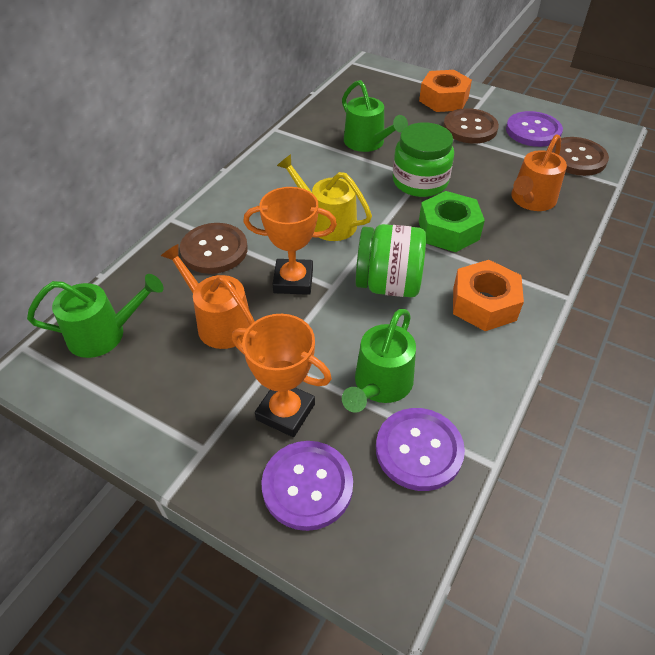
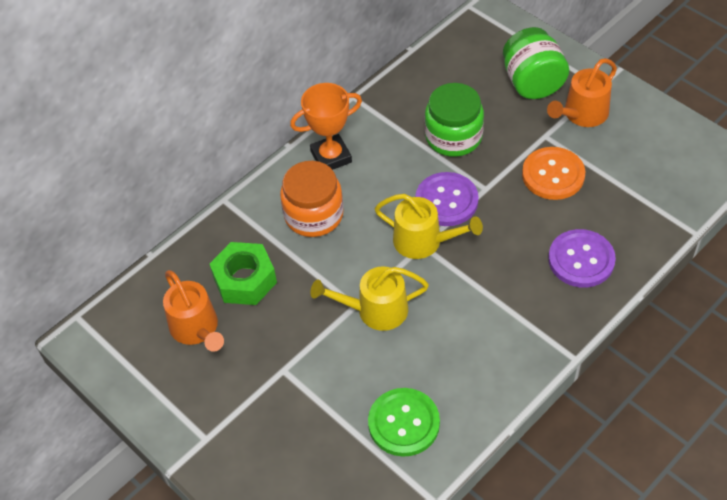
brown button: 3 -> 0
green button: 0 -> 1
green watering can: 3 -> 0
orange button: 0 -> 1
orange jar: 0 -> 1
orange nut: 2 -> 0
orange trophy: 2 -> 1
purple button: 3 -> 2
yellow watering can: 1 -> 2

